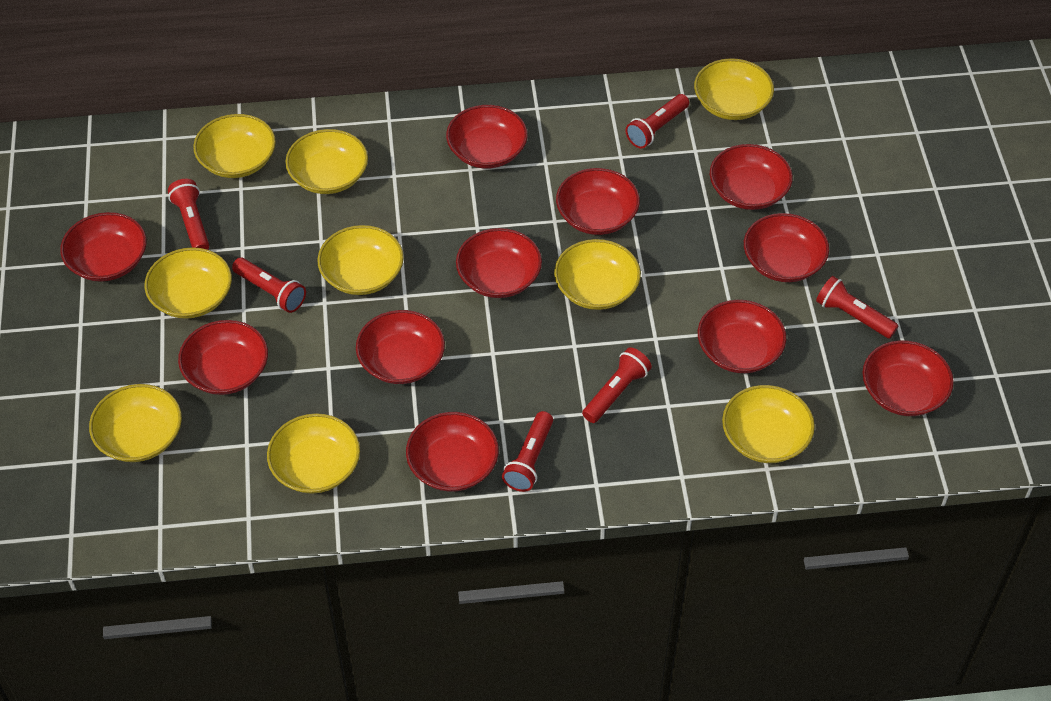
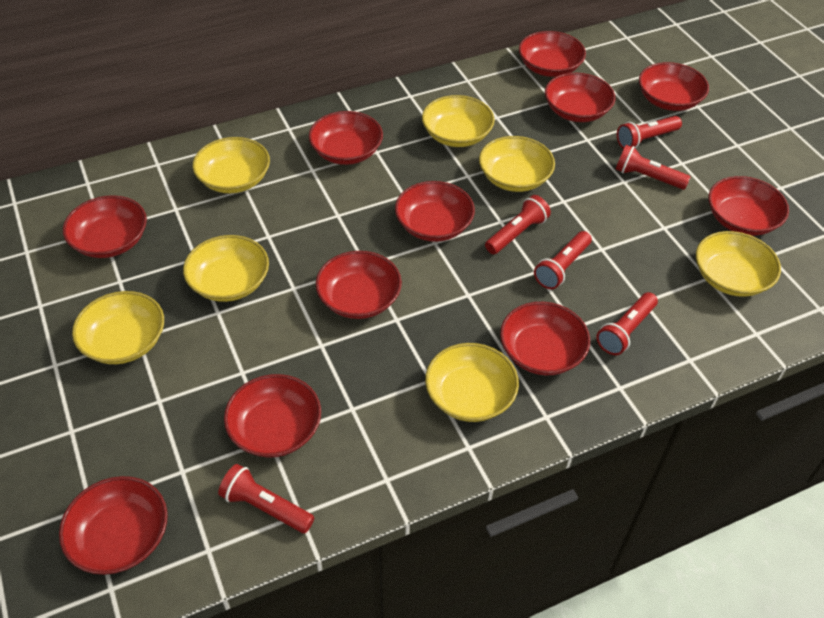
yellow bowl: 9 -> 7

